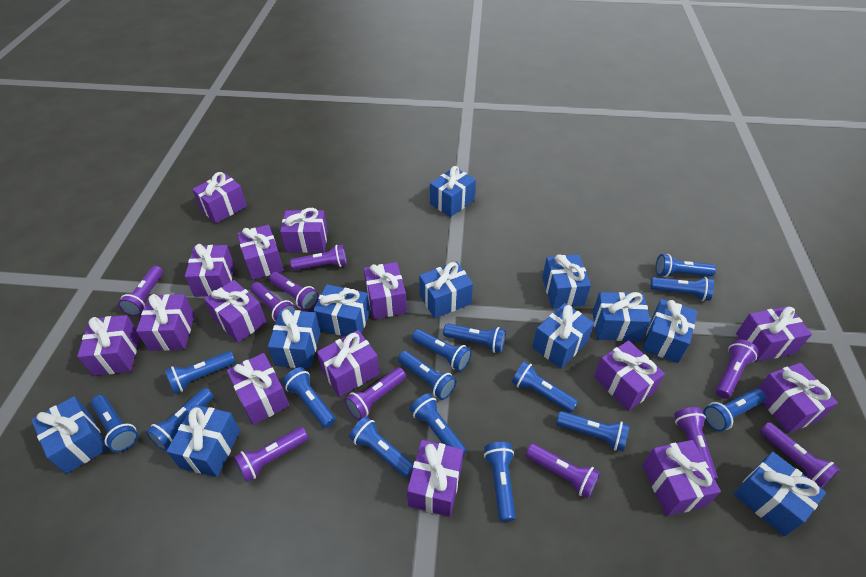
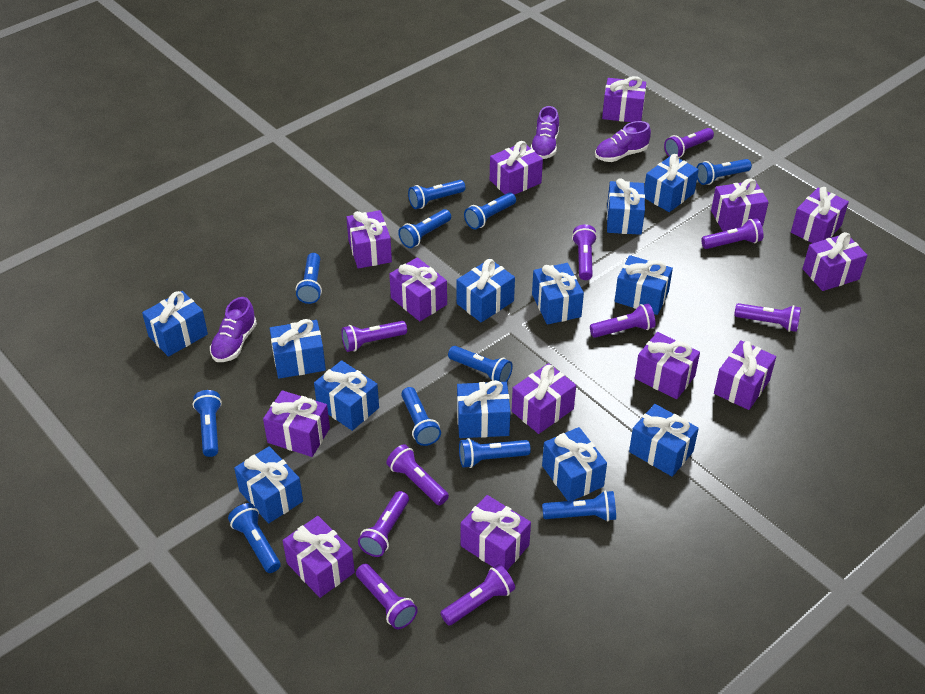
blue flashlight: 15 -> 11
blue gift: 11 -> 12
purple gift: 15 -> 13
purple shoe: 0 -> 3

